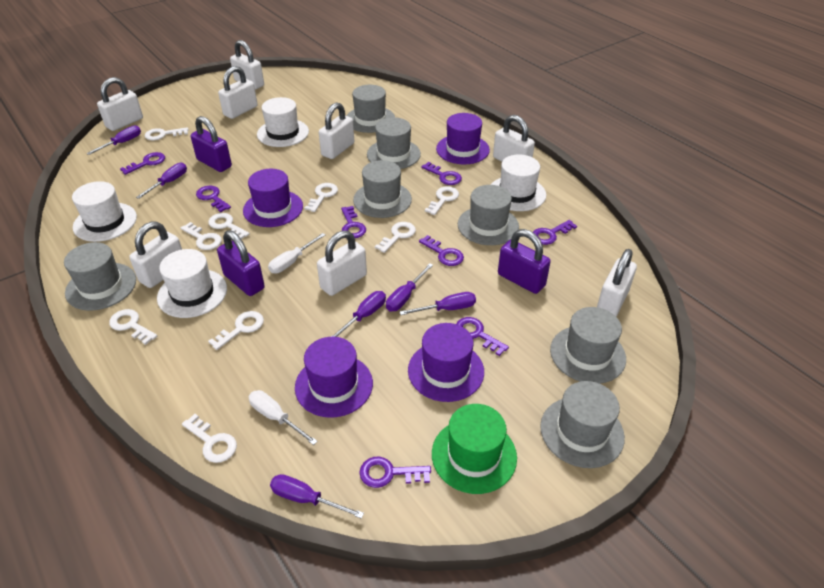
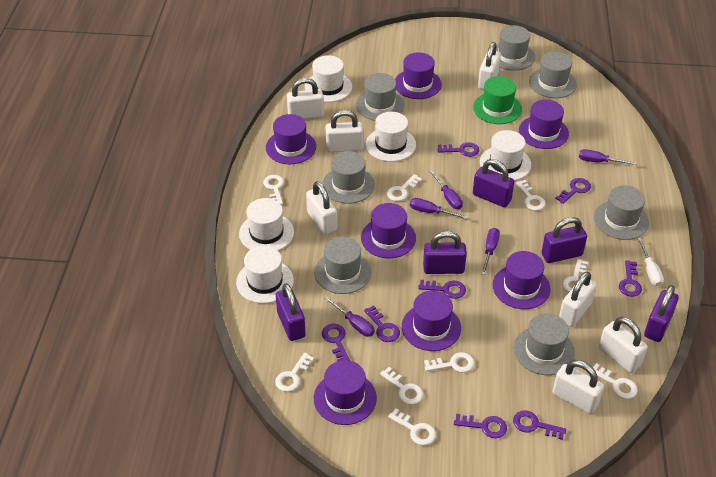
purple hat: 4 -> 7
purple padlock: 3 -> 5
purple screwdriver: 6 -> 5
white hat: 4 -> 5
white padlock: 8 -> 7
white screwdriver: 2 -> 1

